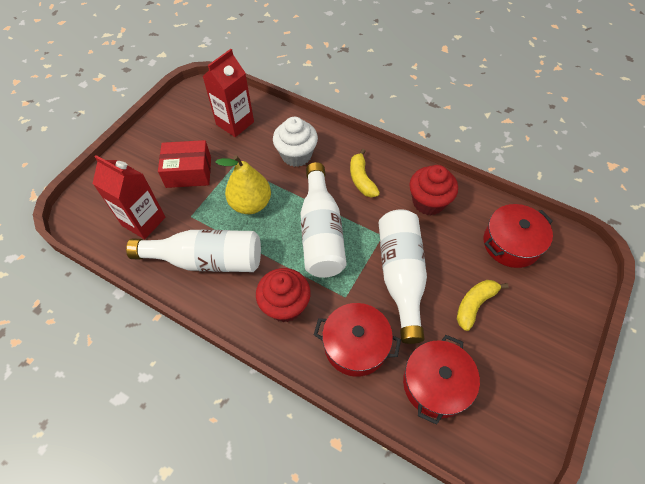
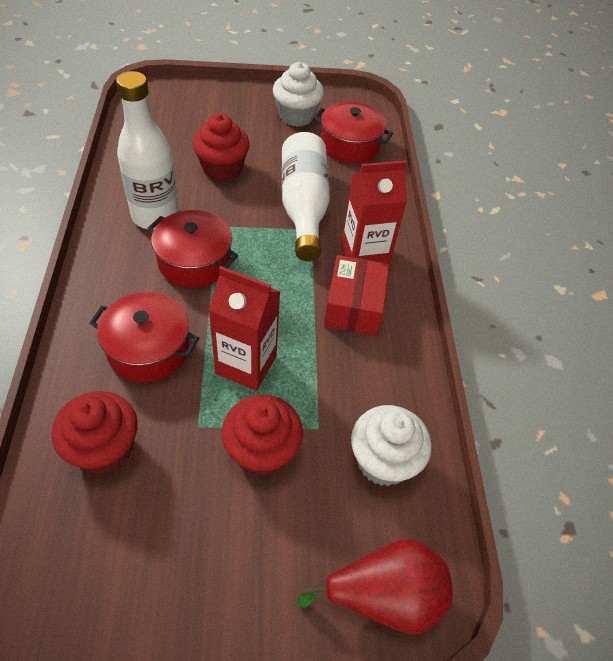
red cupcake: 2 -> 3
red pear: 0 -> 1
white bottle: 3 -> 2
white cupcake: 1 -> 2
yellow banana: 2 -> 0
yellow pear: 1 -> 0

